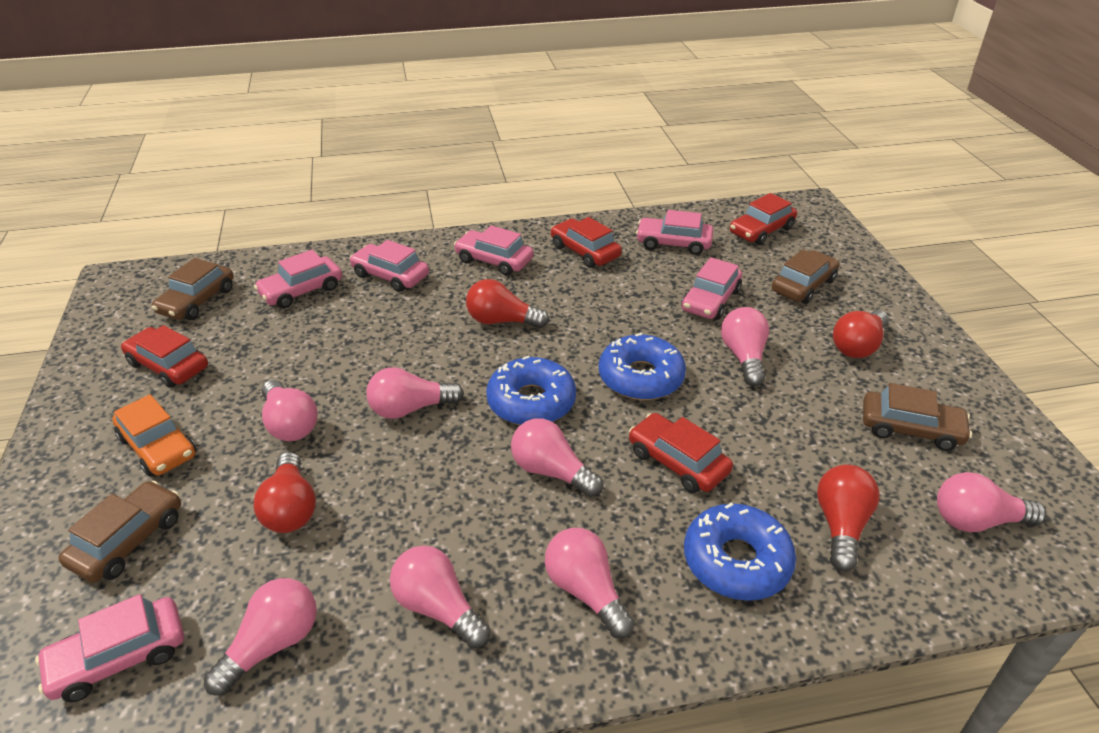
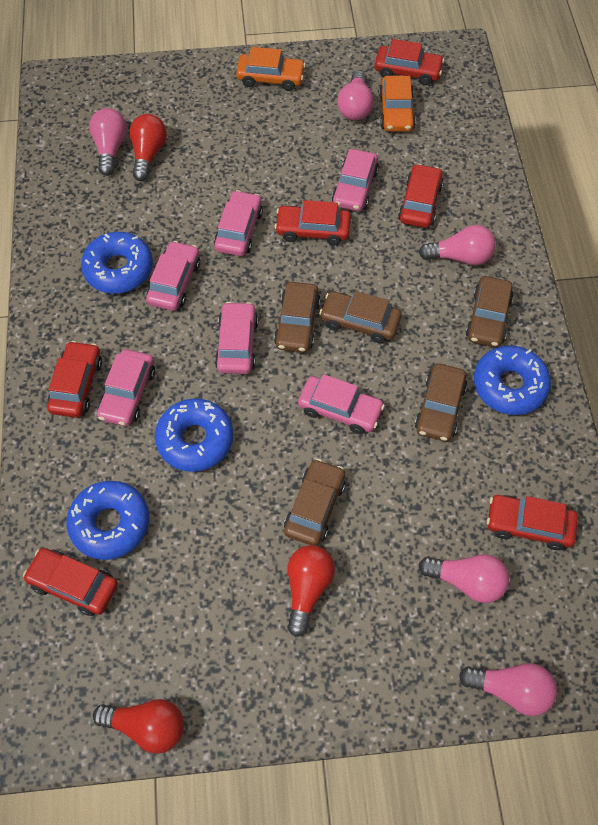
blue donut: 3 -> 4
brown car: 4 -> 5
orange car: 1 -> 2
pink light bulb: 8 -> 5
red car: 4 -> 6
red light bulb: 4 -> 3

